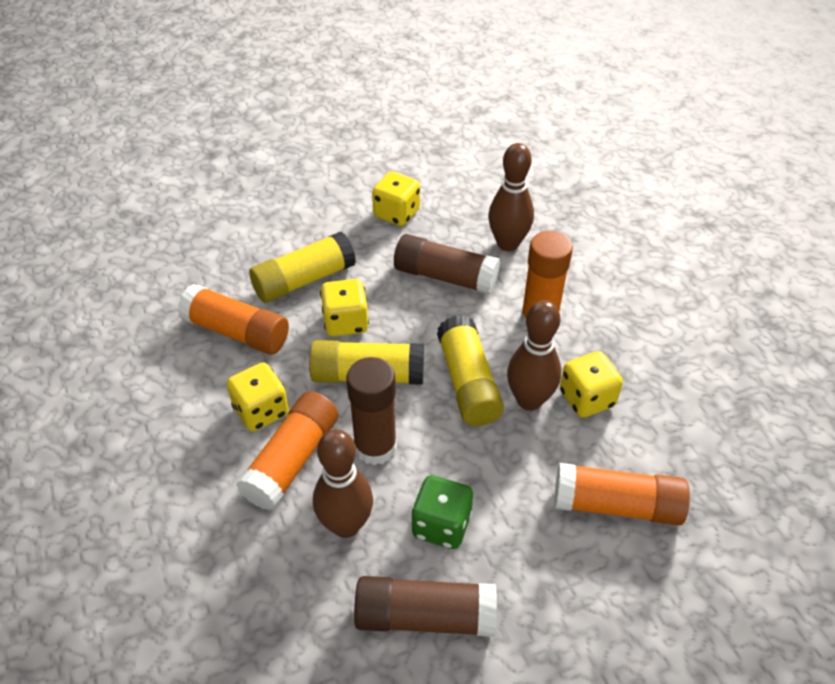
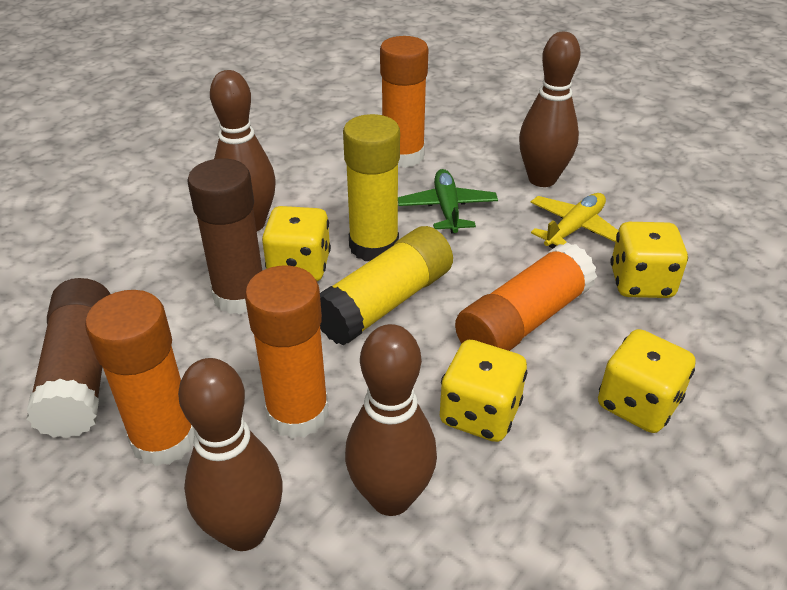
brown bowling pin: 3 -> 4
brown glue stick: 3 -> 2
green dice: 1 -> 0
green plane: 0 -> 1
yellow glue stick: 3 -> 2
yellow plane: 0 -> 1

